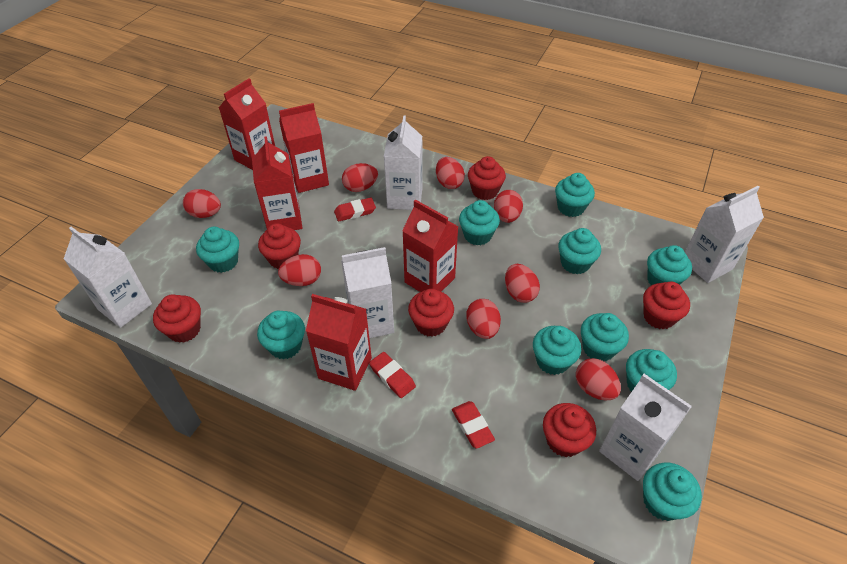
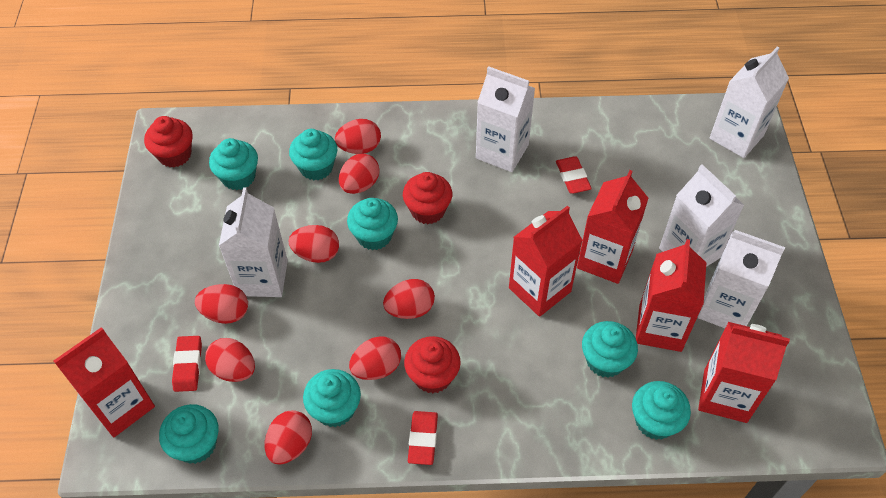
red cupcake: 6 -> 3
turquoise cupcake: 10 -> 7

